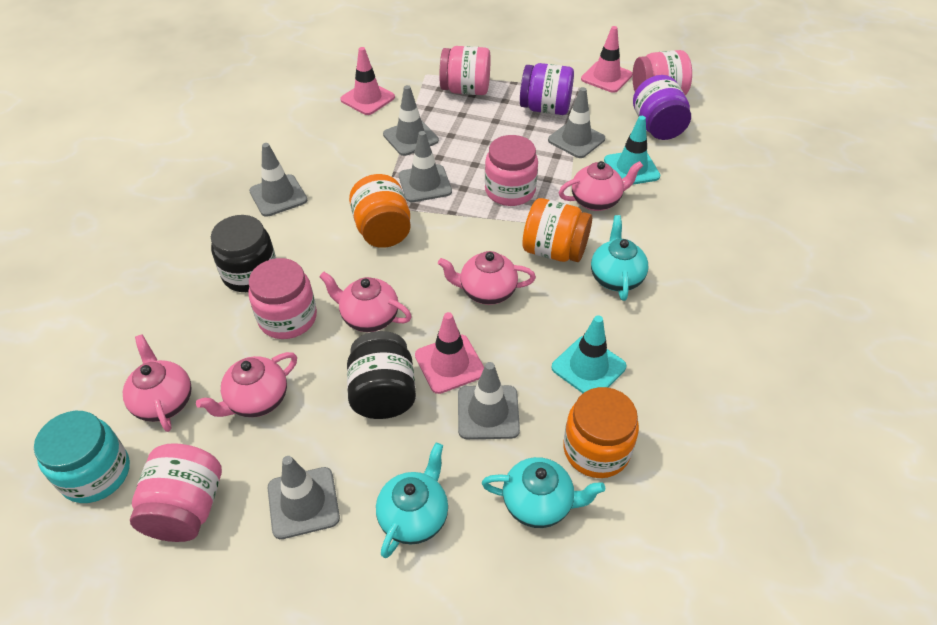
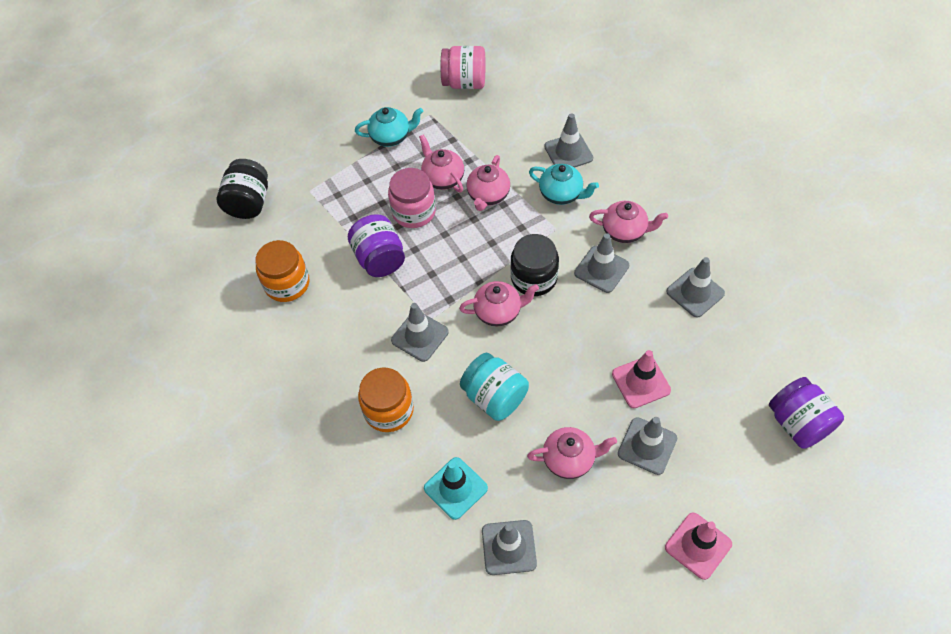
orange jar: 3 -> 2
pink jar: 5 -> 2
pink traffic cone: 3 -> 2
turquoise teapot: 3 -> 2
turquoise traffic cone: 2 -> 1

